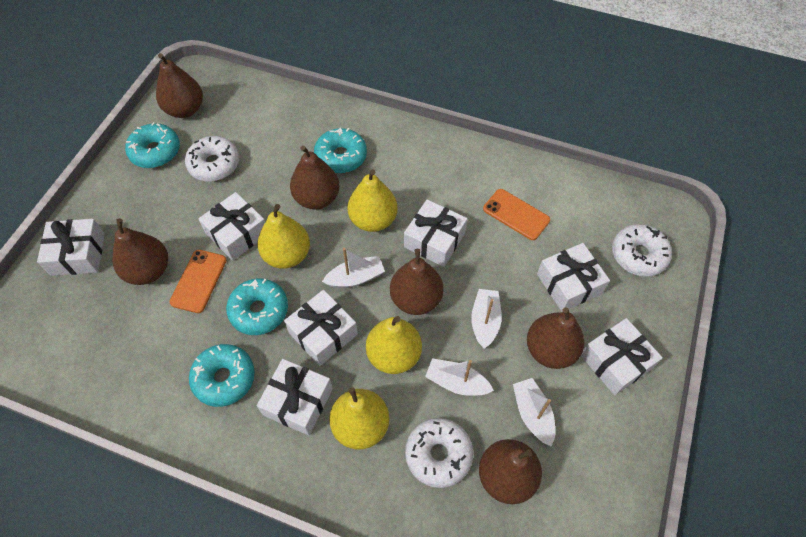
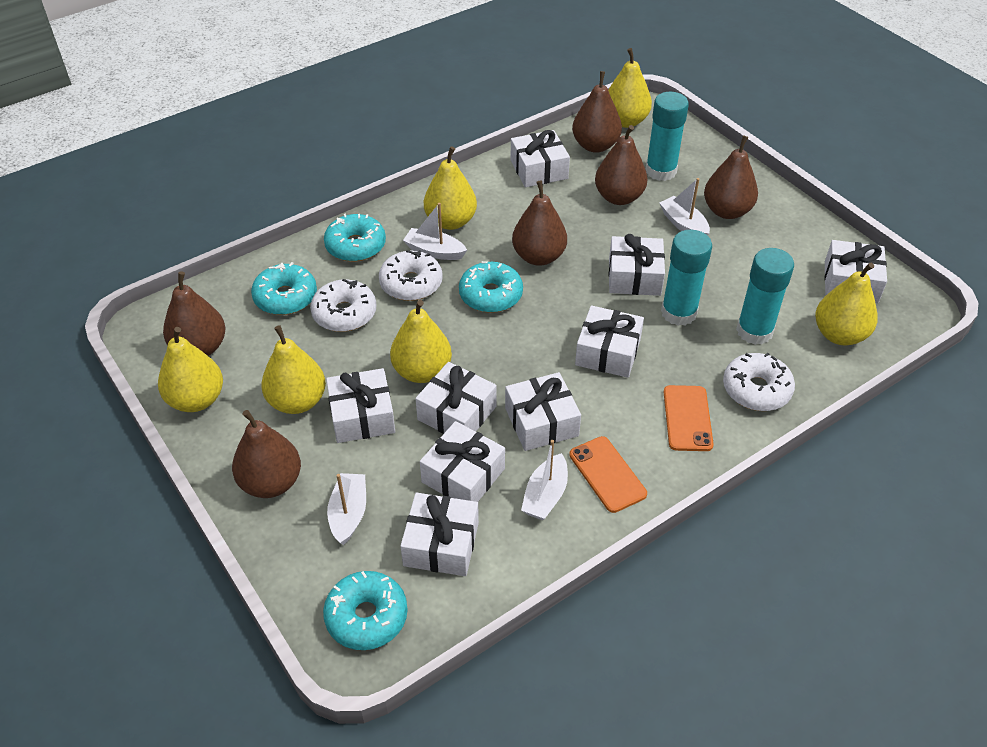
turquoise glue stick: 0 -> 3
white gift: 7 -> 9
yellow pear: 4 -> 6

